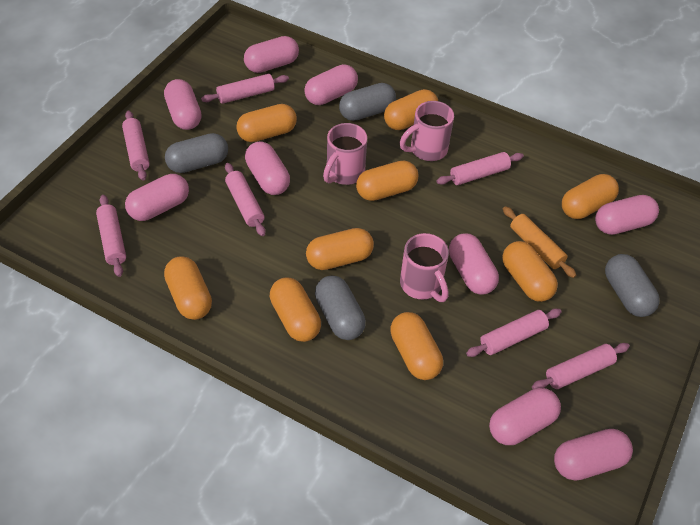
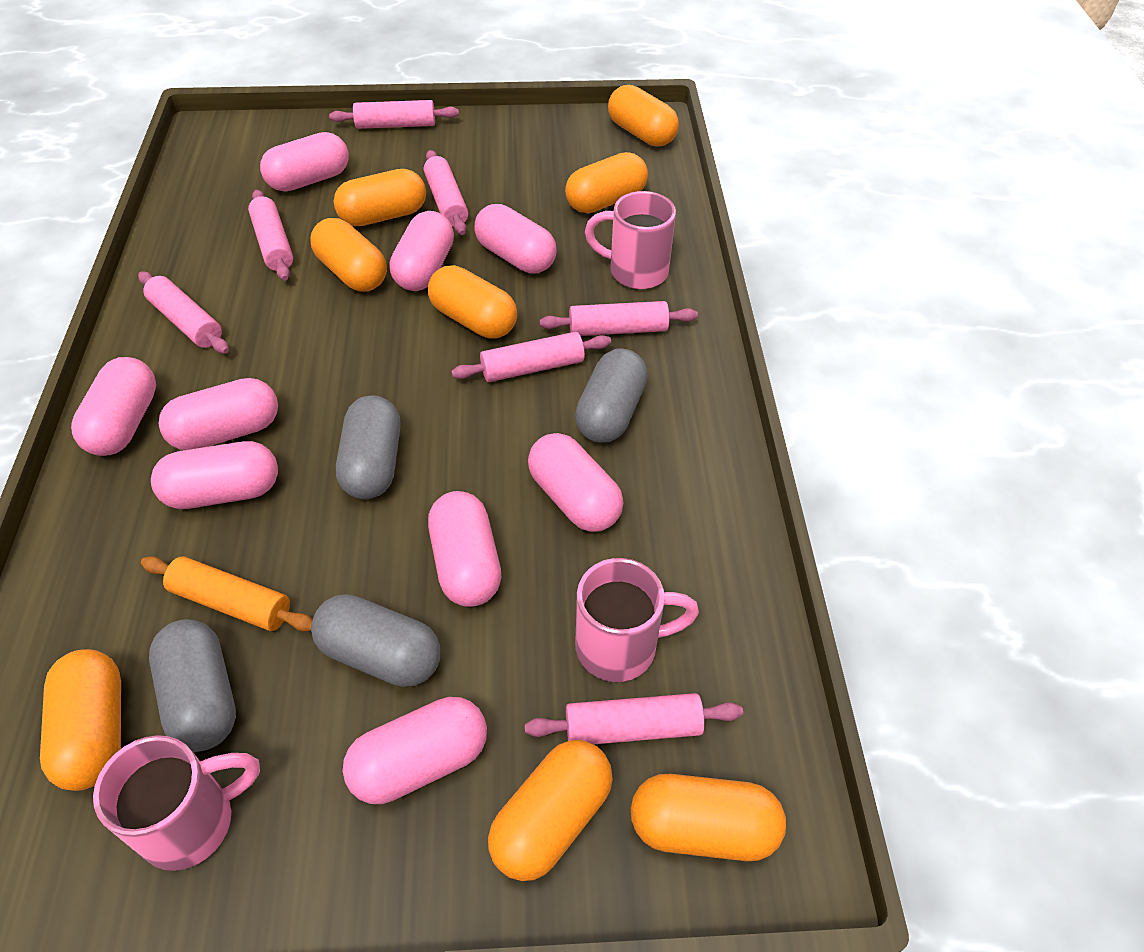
orange capsule: 9 -> 8

